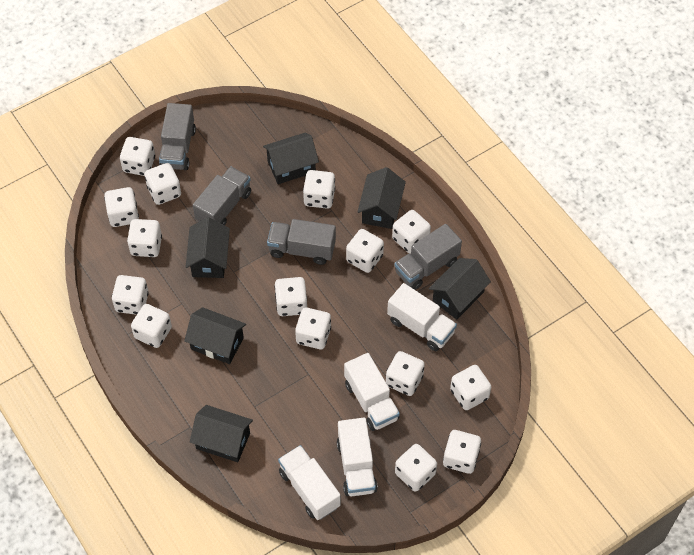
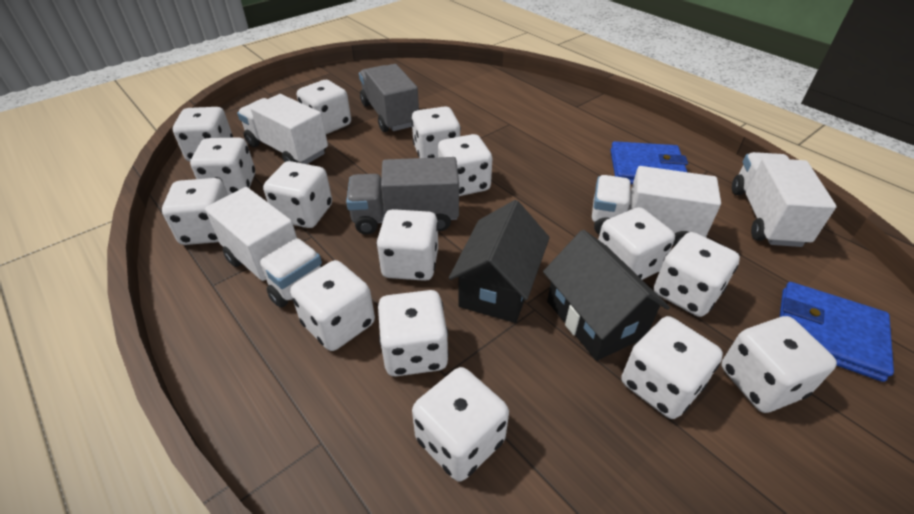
black house: 6 -> 2
blue wallet: 0 -> 2
grey truck: 4 -> 2

